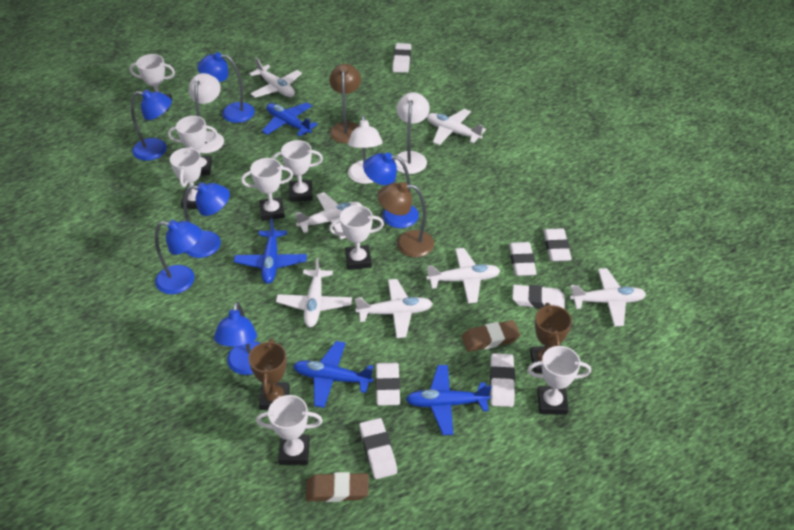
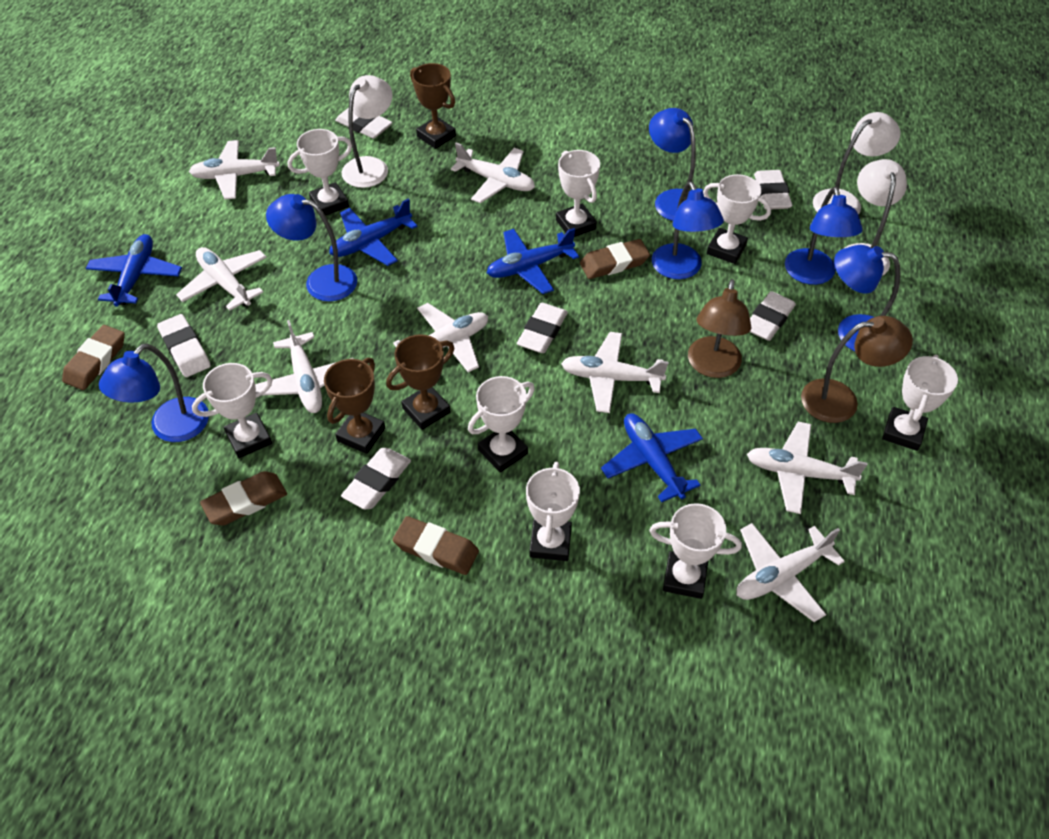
brown eraser: 2 -> 4
brown trophy: 2 -> 3
white eraser: 7 -> 6
white plane: 7 -> 8

